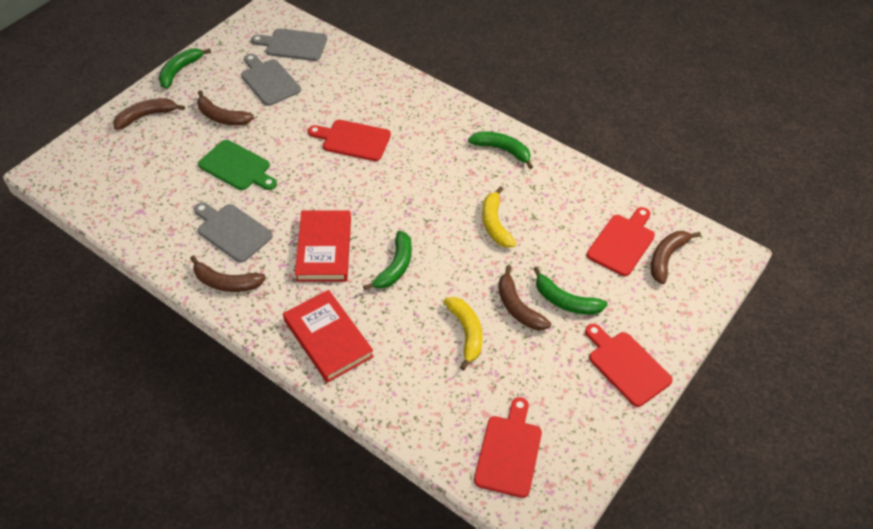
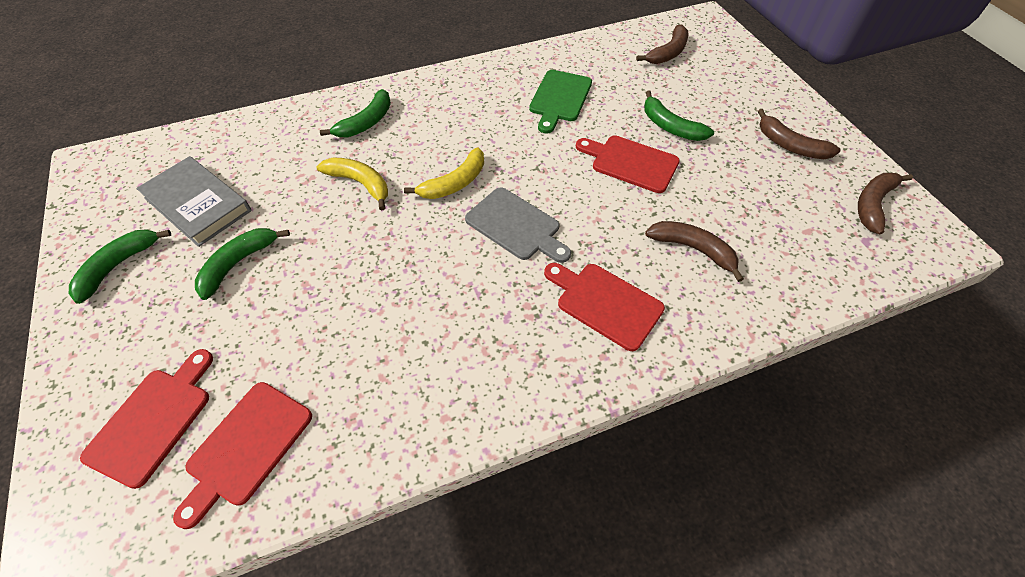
brown banana: 5 -> 4
grey book: 0 -> 1
grey cutting board: 3 -> 1
red book: 2 -> 0

